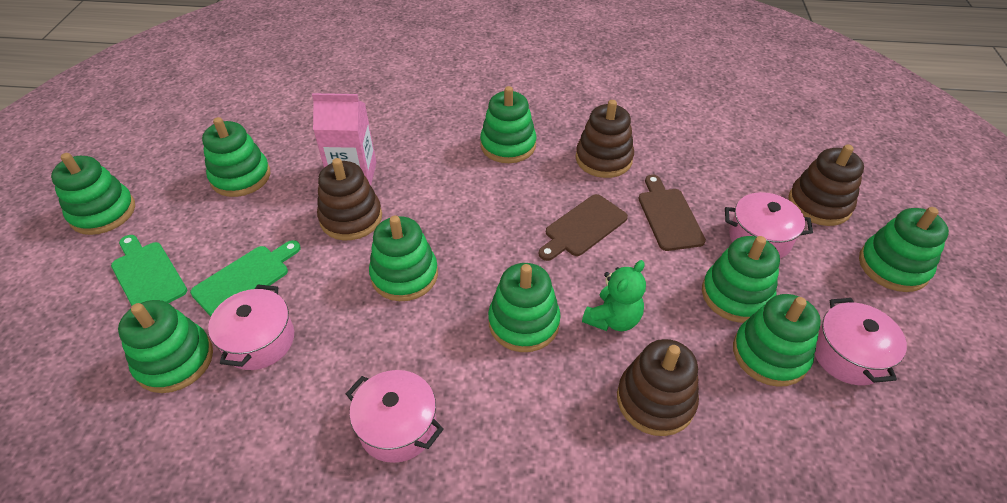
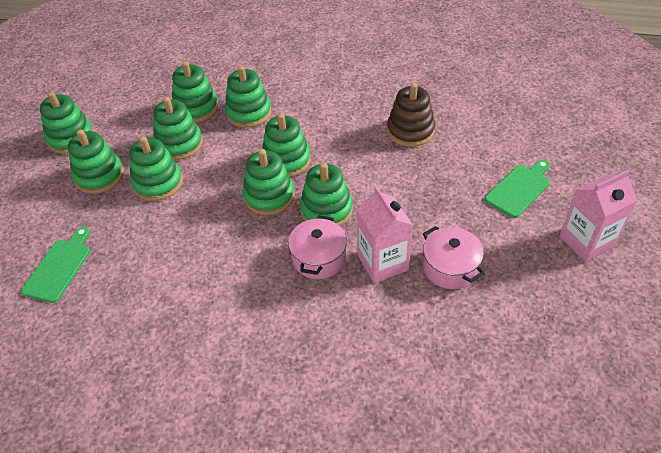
brown cutting board: 2 -> 0
brown stacking toy: 4 -> 1
green teddy bear: 1 -> 0
pink carton: 1 -> 2
pink pot: 4 -> 2

